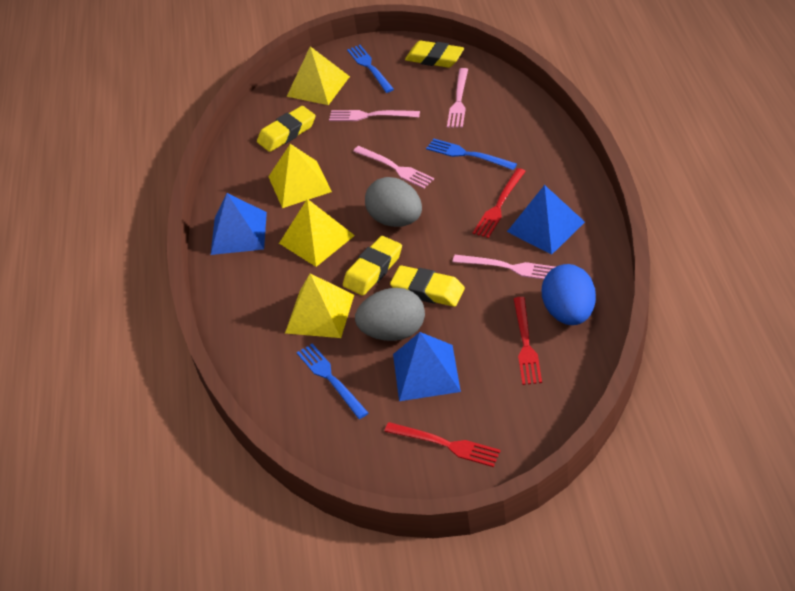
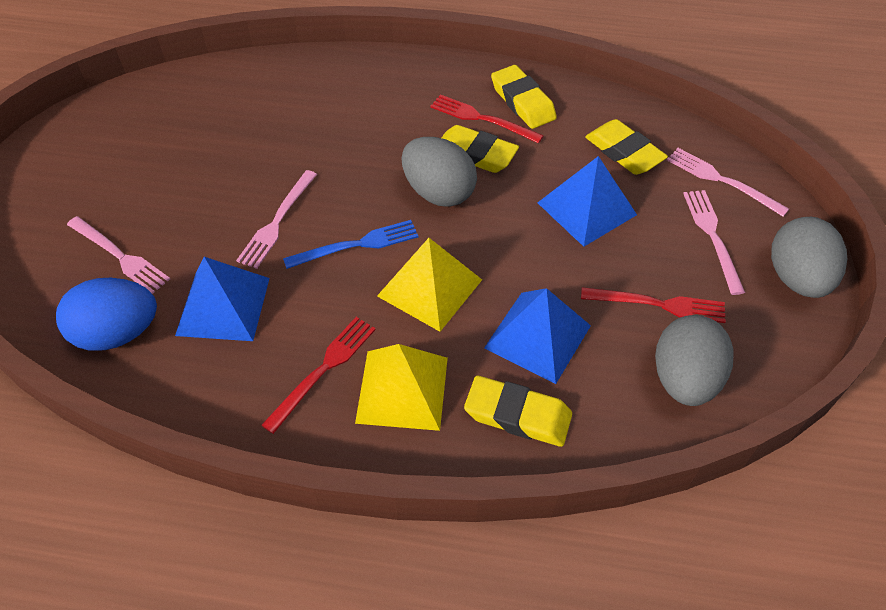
blue fork: 3 -> 1
grey egg: 2 -> 3
yellow pyramid: 4 -> 2

